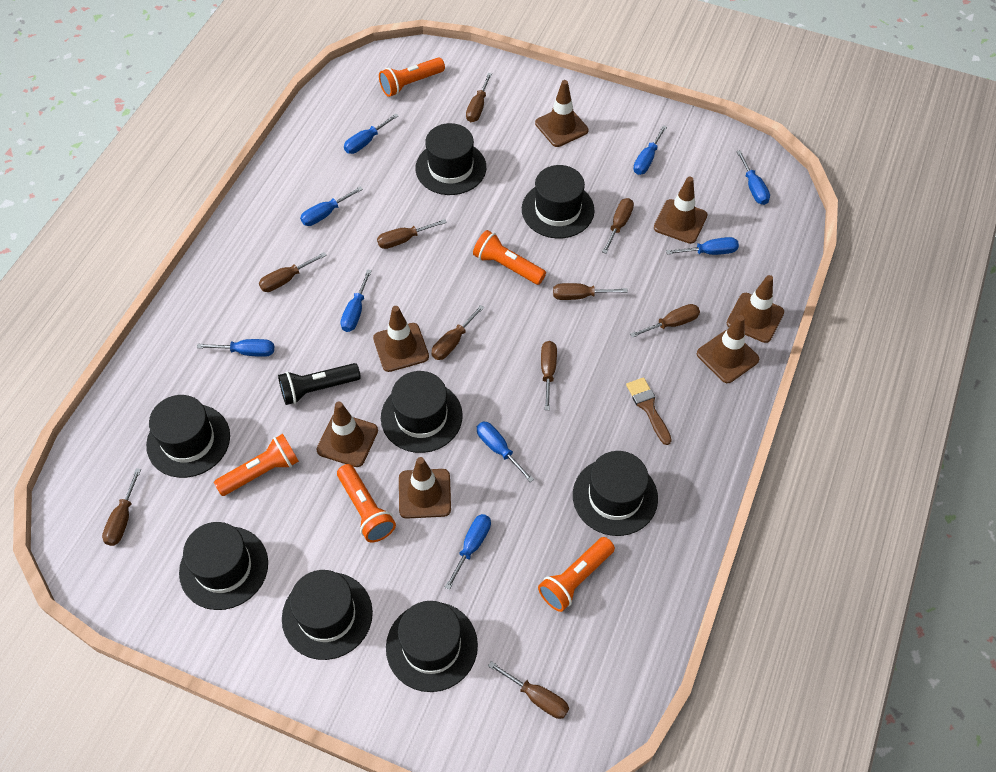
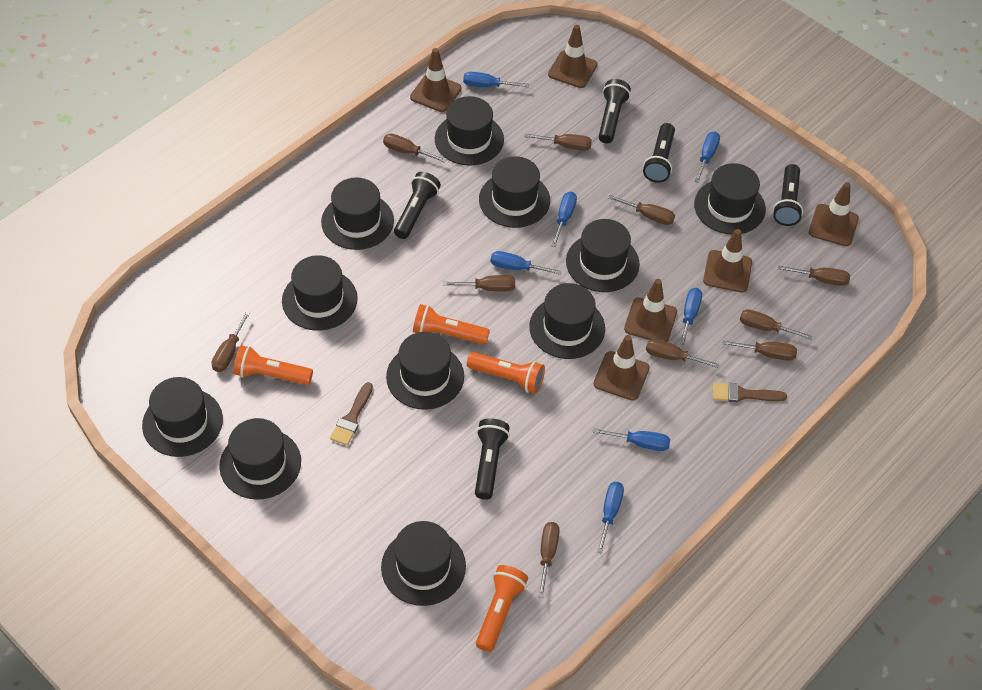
black flashlight: 1 -> 5
black hat: 8 -> 11
blue screwdriver: 9 -> 7
brown brush: 1 -> 2
brown traffic cone: 7 -> 6
orange flashlight: 5 -> 4

